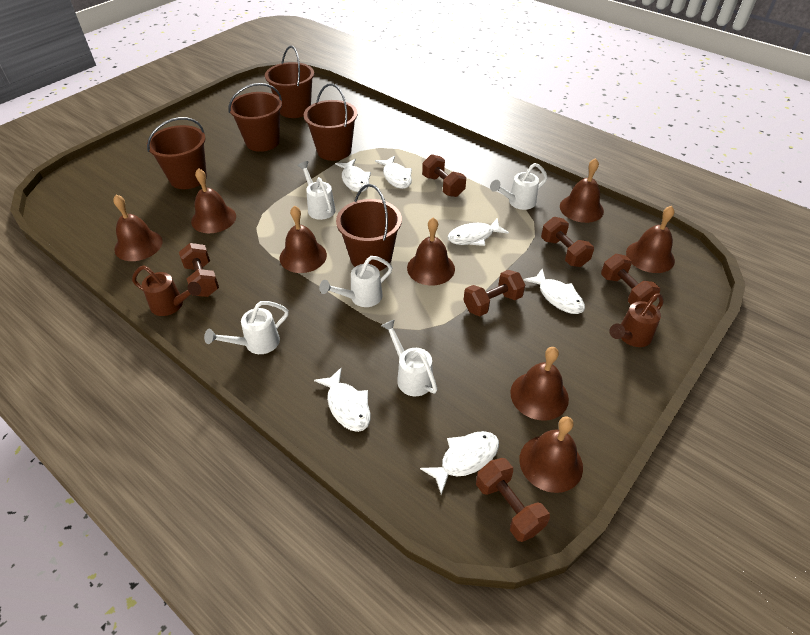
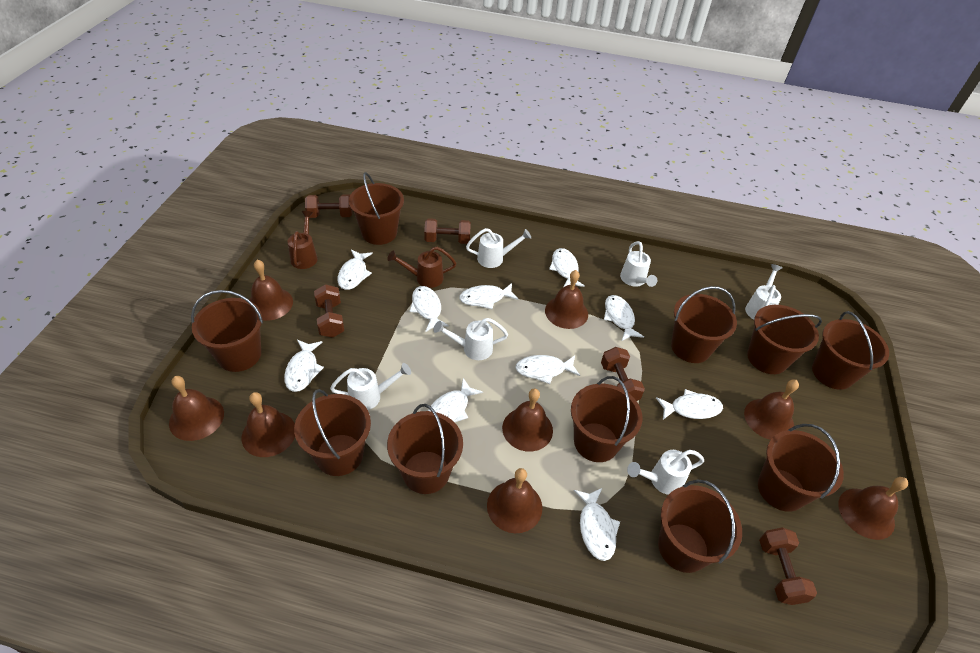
brown bucket: 5 -> 10
brown dumbbell: 6 -> 5
white fish: 6 -> 10
white watering can: 5 -> 6

